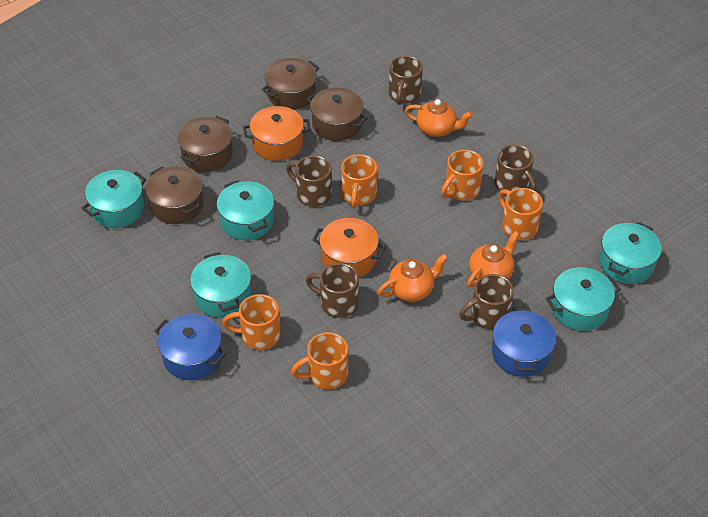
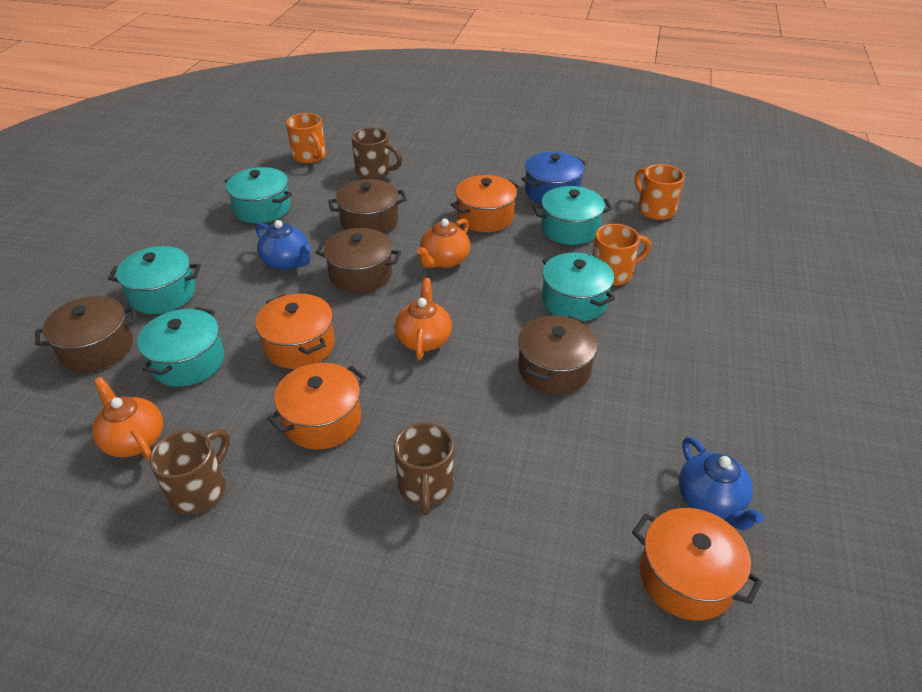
blue pot: 2 -> 1
blue teapot: 0 -> 2
brown mug: 5 -> 3
orange mug: 5 -> 3
orange pot: 2 -> 4

